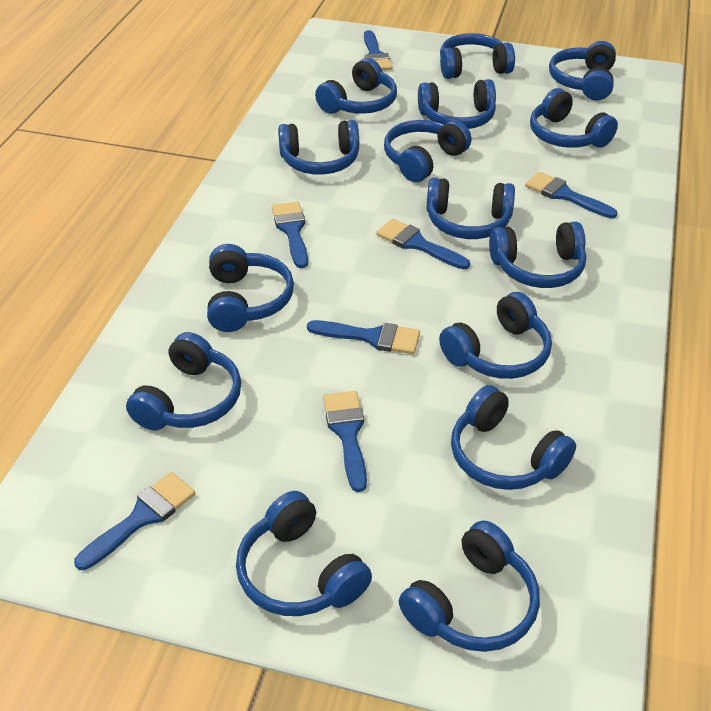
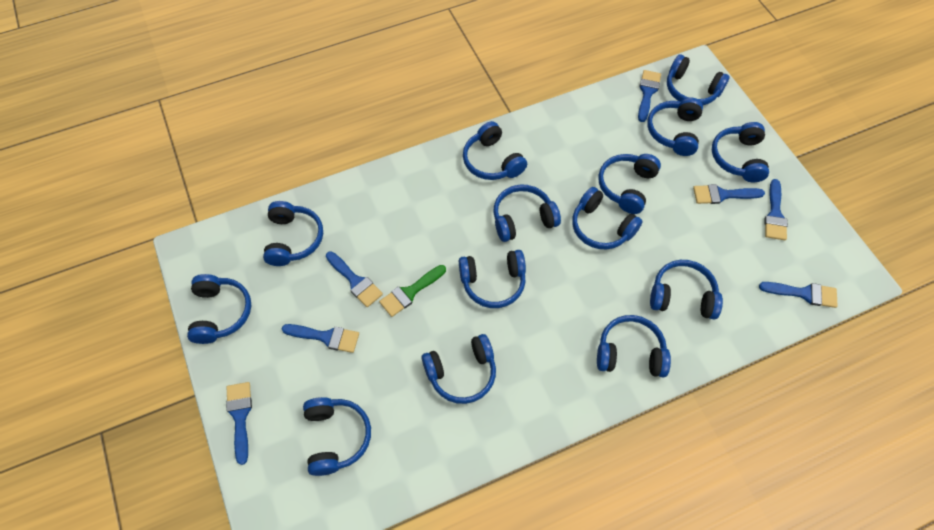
blue headphones: 15 -> 14
green brush: 0 -> 1

